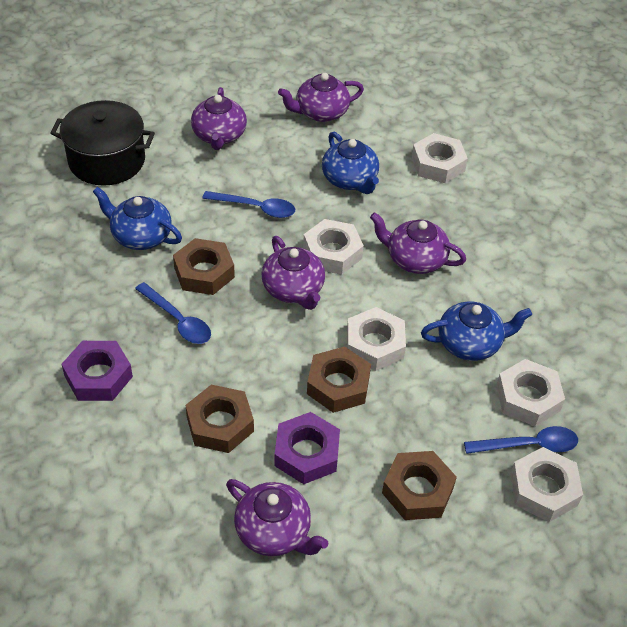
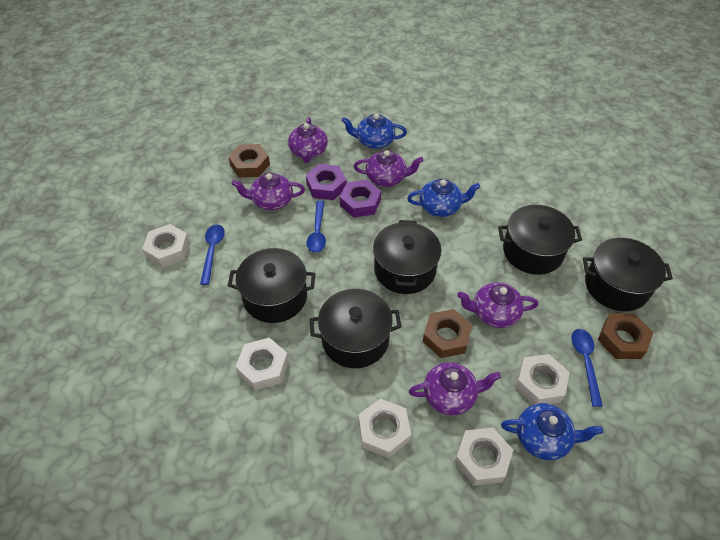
black pot: 1 -> 5
brown nut: 4 -> 3

